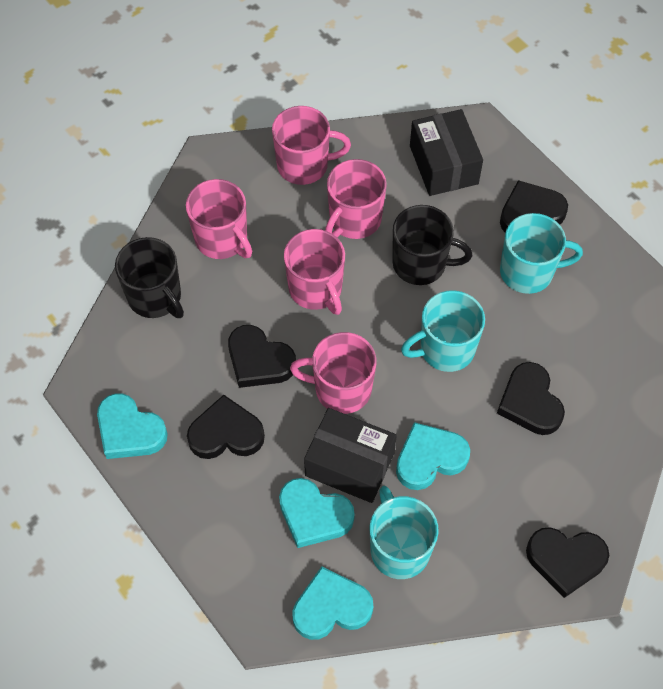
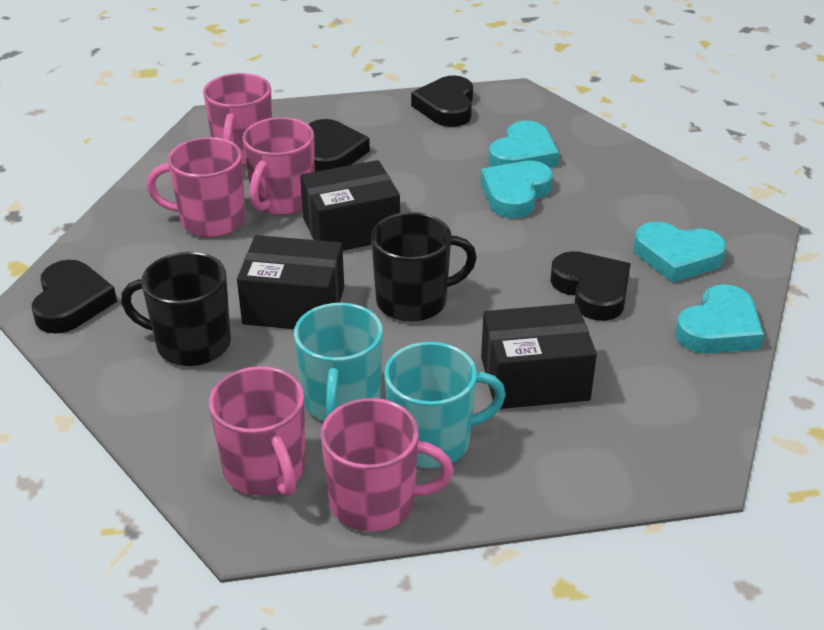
black box: 2 -> 3
black heart: 5 -> 4
turquoise mug: 3 -> 2

